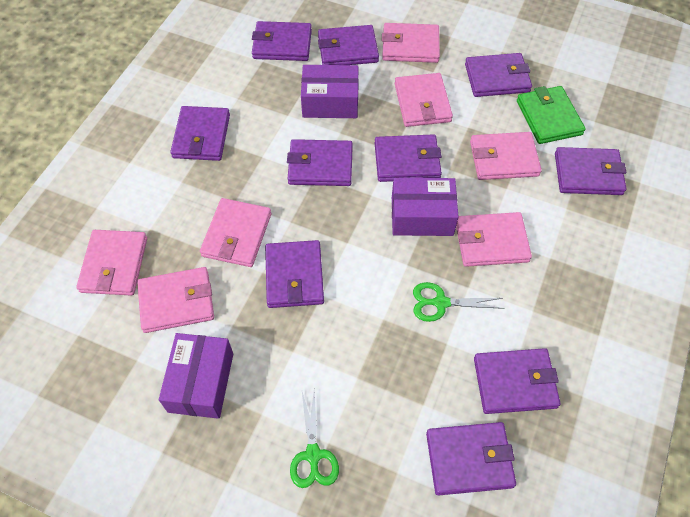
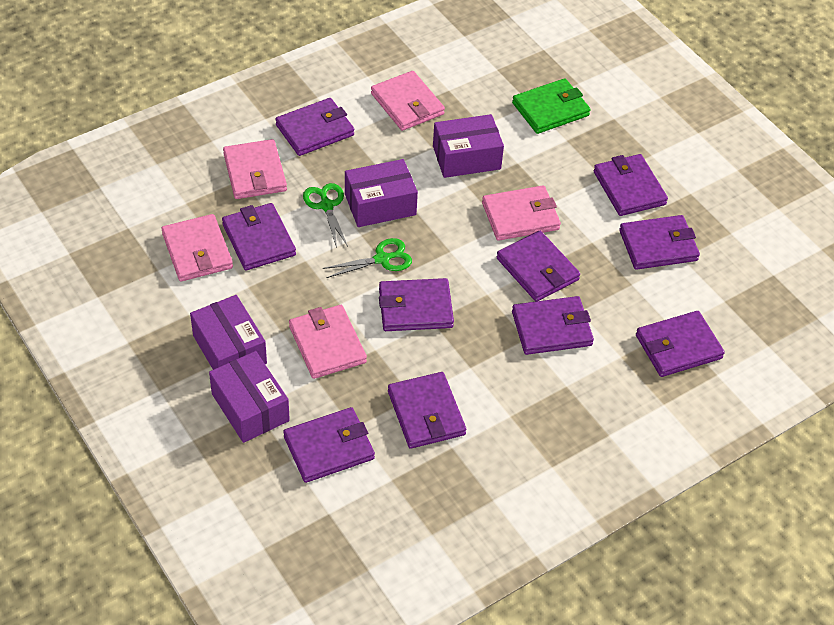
pink wallet: 7 -> 5
purple box: 3 -> 4

